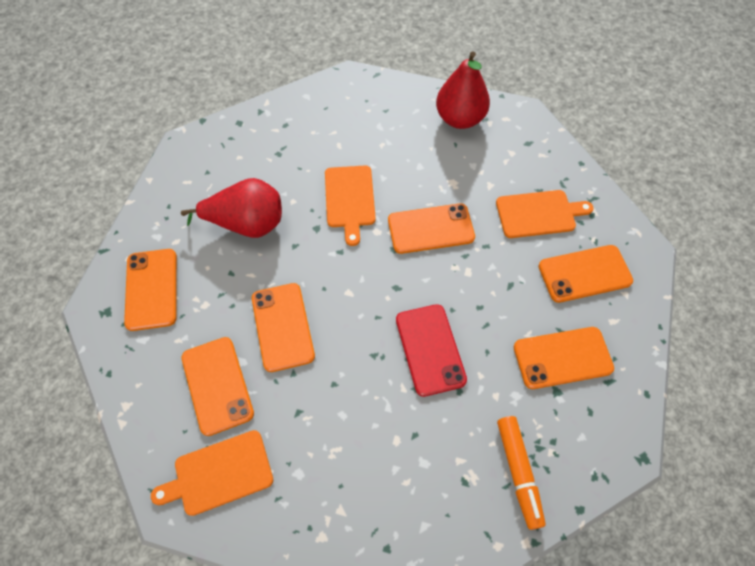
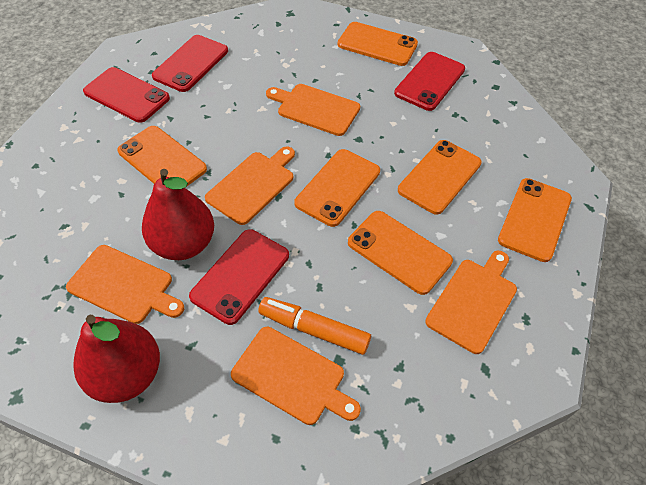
orange cutting board: 3 -> 5
red phone: 1 -> 4

